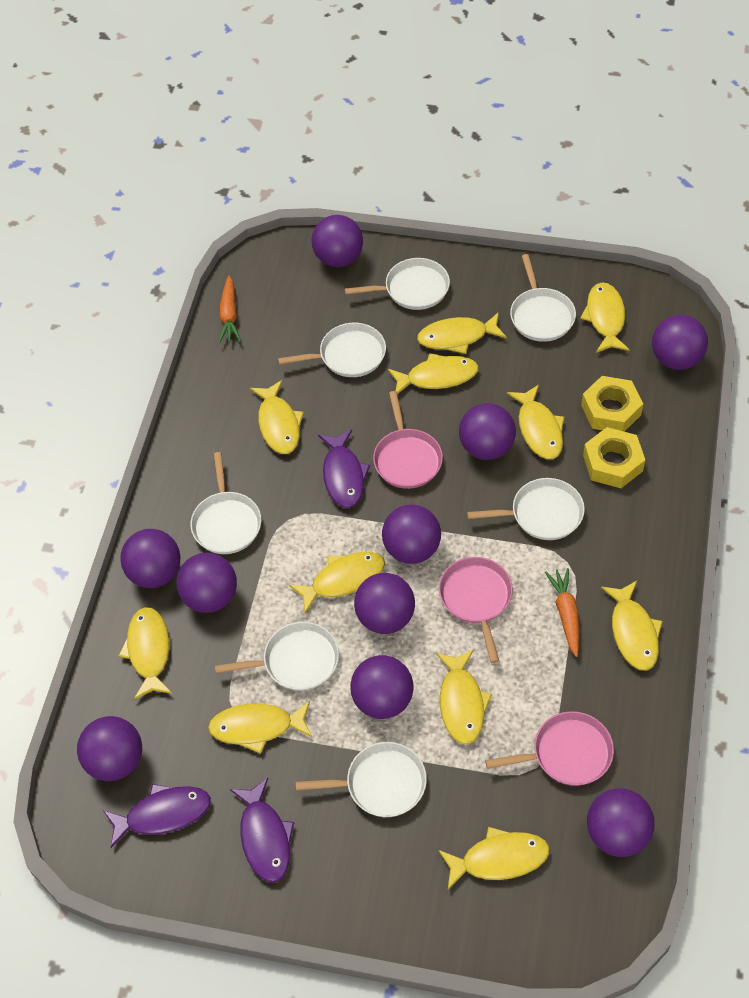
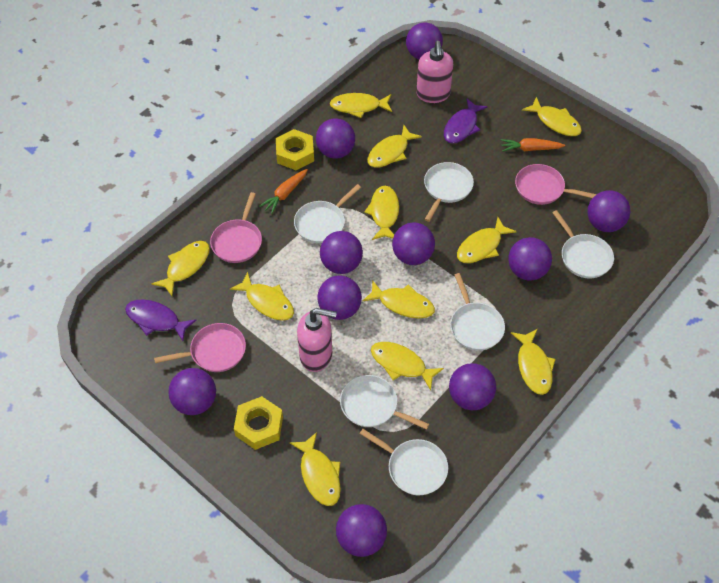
pink soap dispenser: 0 -> 2
purple fish: 3 -> 2
white pan: 7 -> 6

